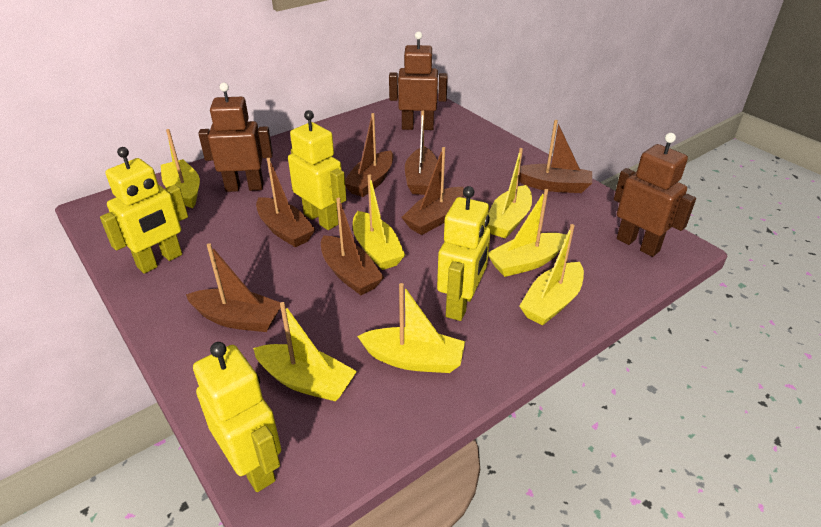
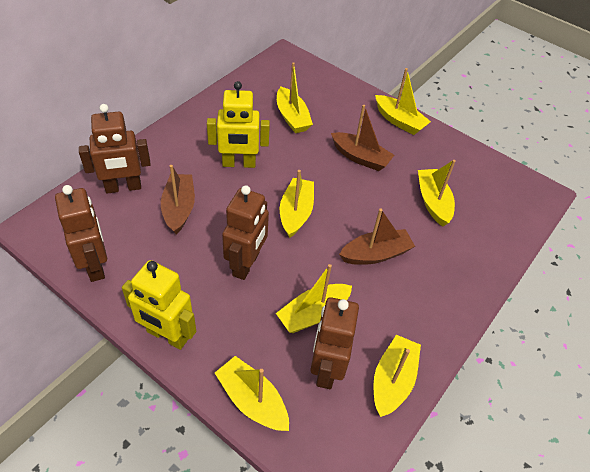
brown boat: 7 -> 3
brown robot: 3 -> 4
yellow robot: 4 -> 2

